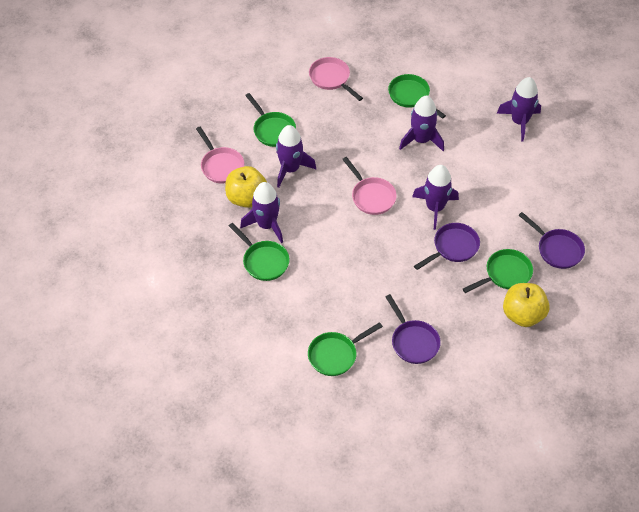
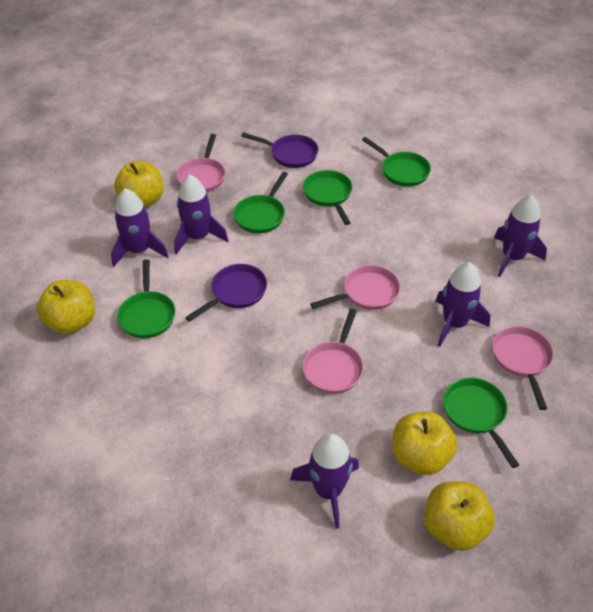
pink pan: 3 -> 4
purple pan: 3 -> 2
yellow apple: 2 -> 4

